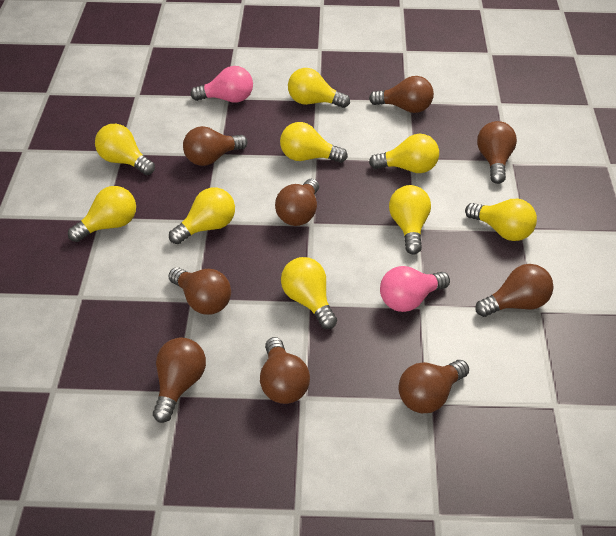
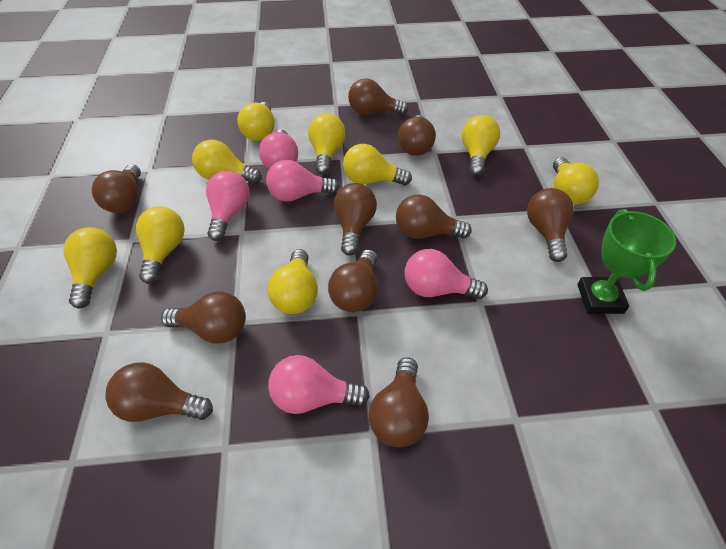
brown light bulb: 9 -> 10
green trophy: 0 -> 1
pink light bulb: 2 -> 5

